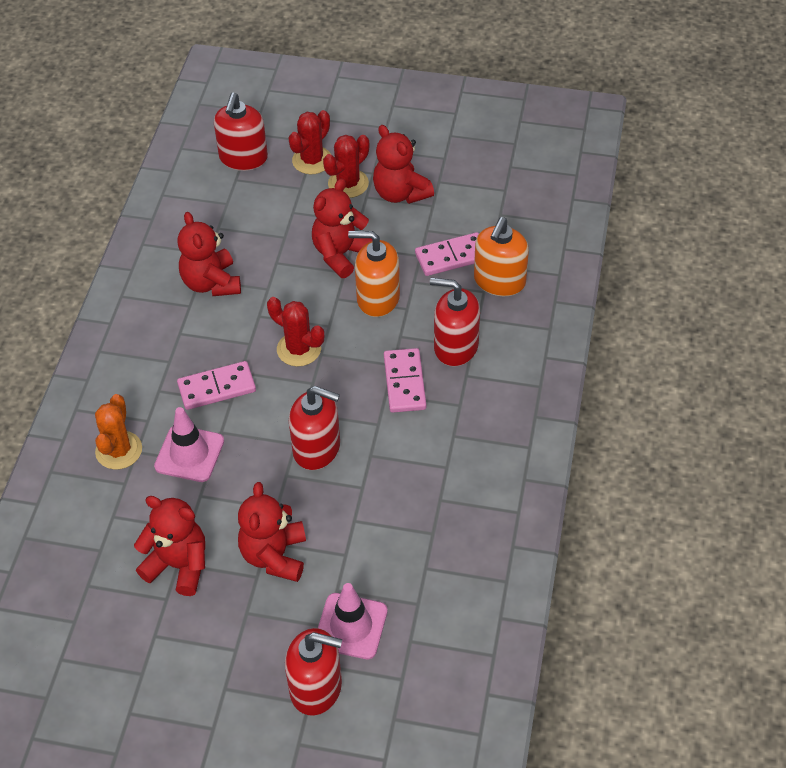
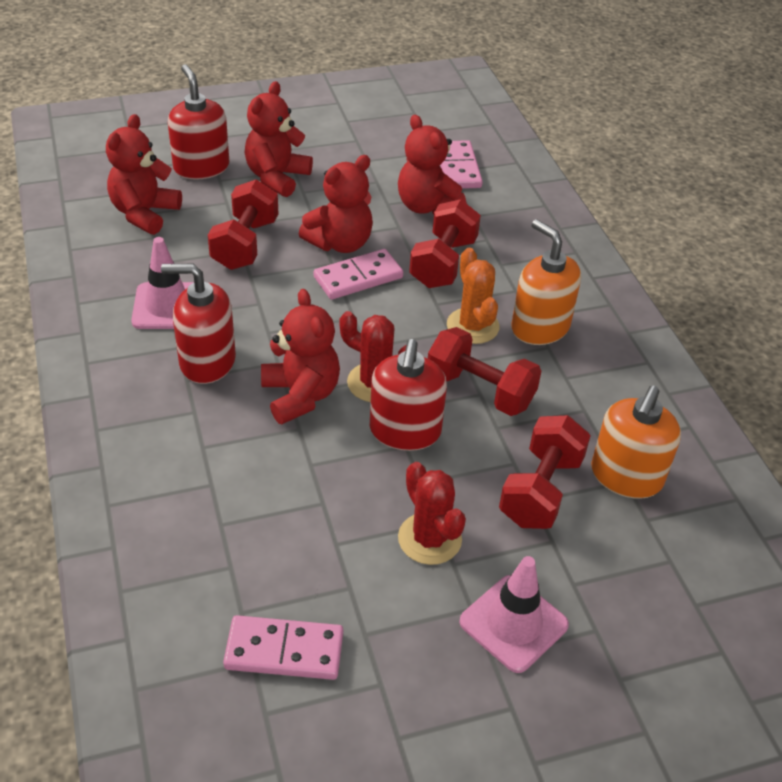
red cactus: 3 -> 2
red dumbbell: 0 -> 4
red soap dispenser: 4 -> 3

